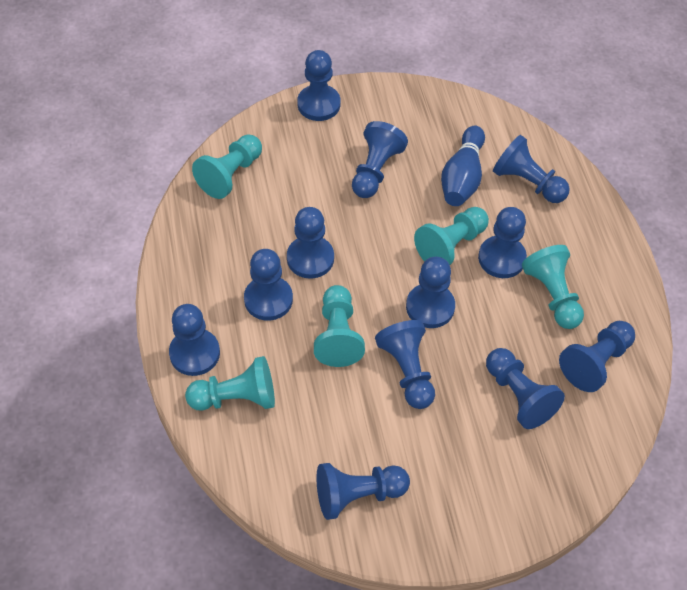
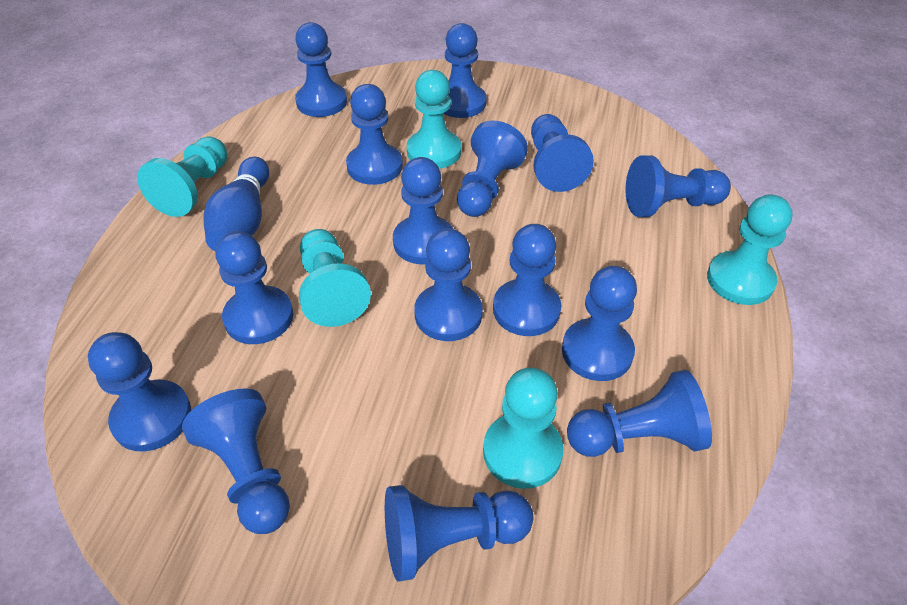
blue pawn: 12 -> 15

